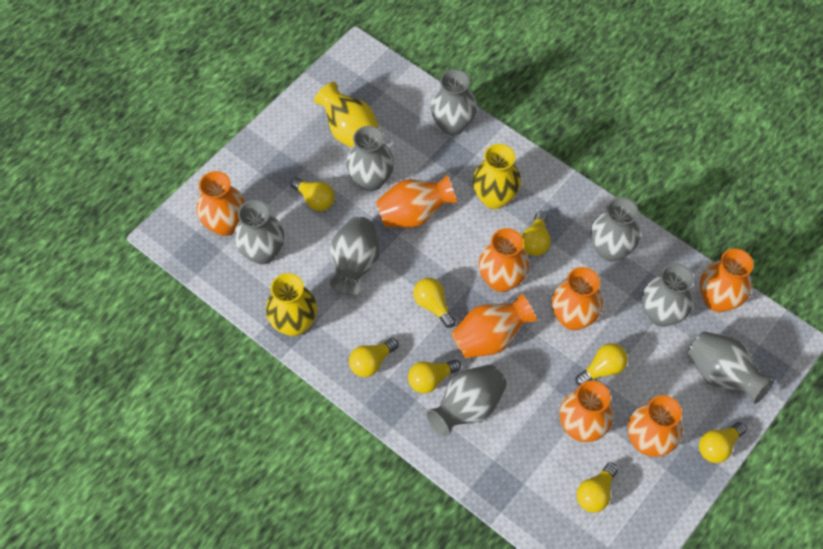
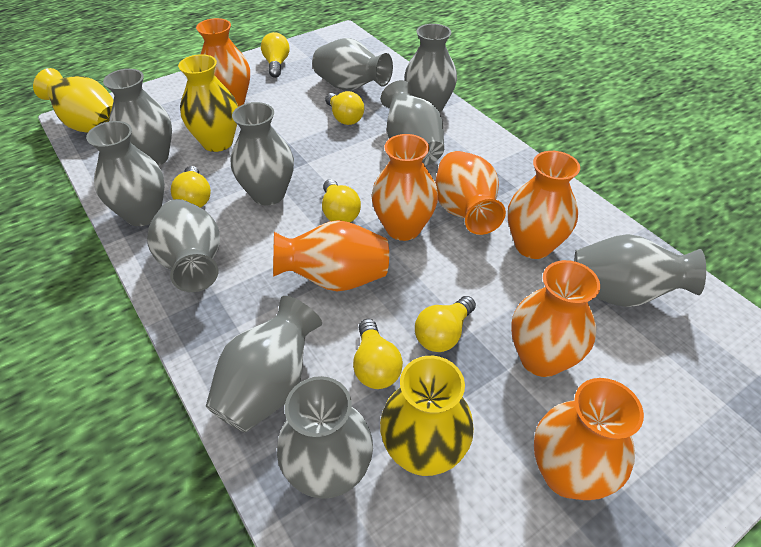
grey vase: 8 -> 10
orange vase: 8 -> 7
yellow light bulb: 8 -> 6

